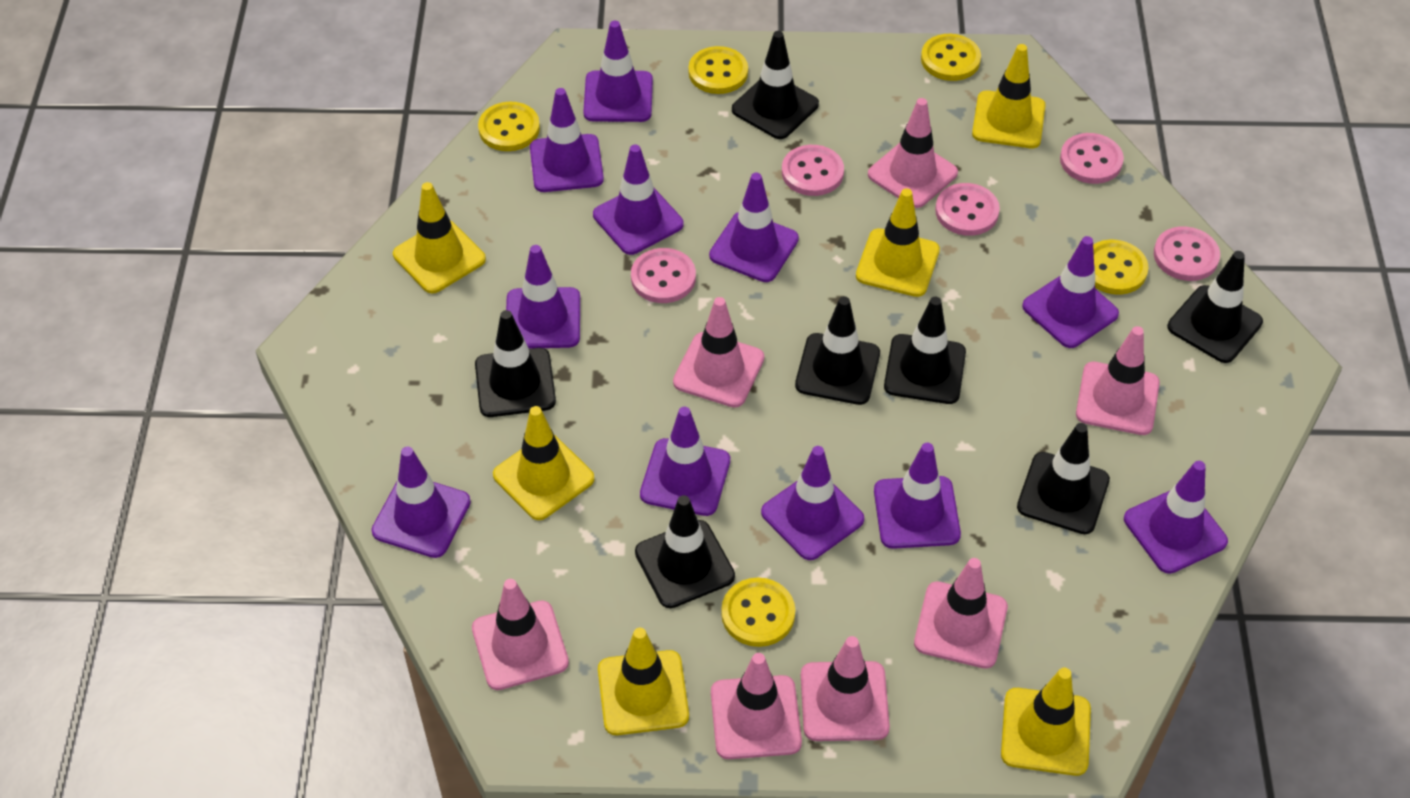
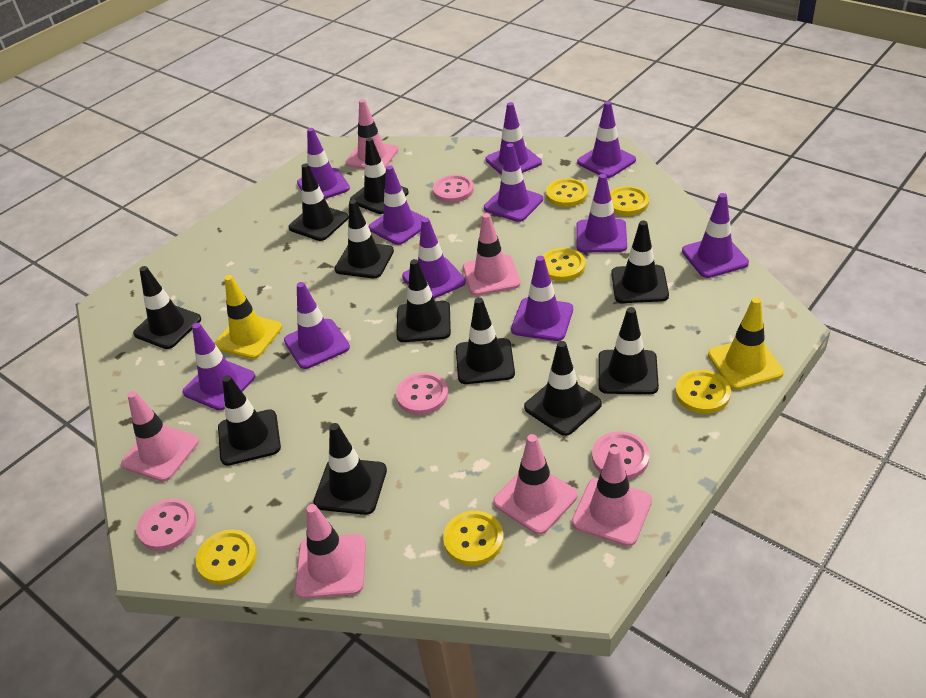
black traffic cone: 7 -> 11
pink button: 5 -> 4
pink traffic cone: 7 -> 6
yellow button: 5 -> 6
yellow traffic cone: 6 -> 2

